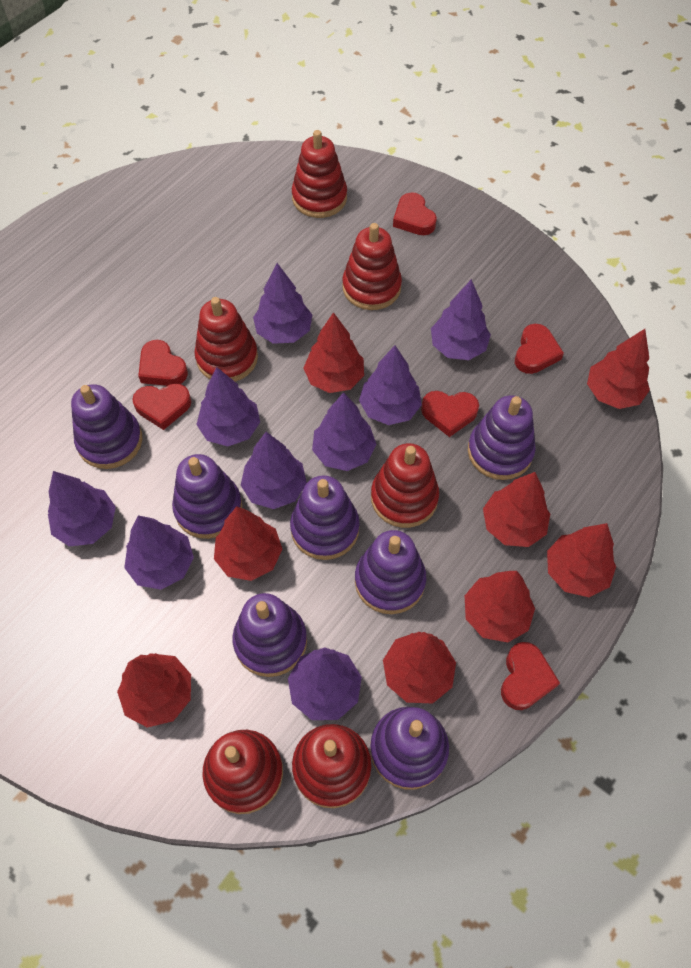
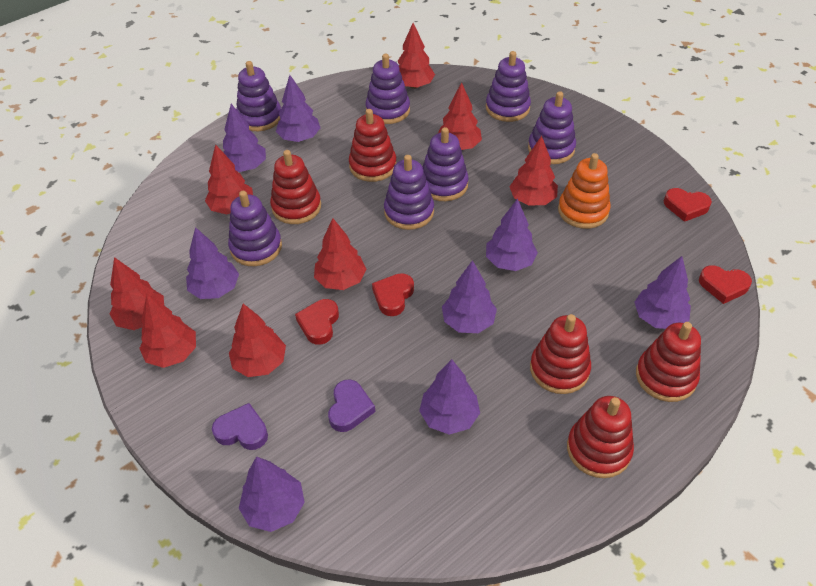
orange stacking toy: 0 -> 1
purple heart: 0 -> 2
purple tree: 9 -> 8
red heart: 6 -> 4
red stacking toy: 6 -> 5

